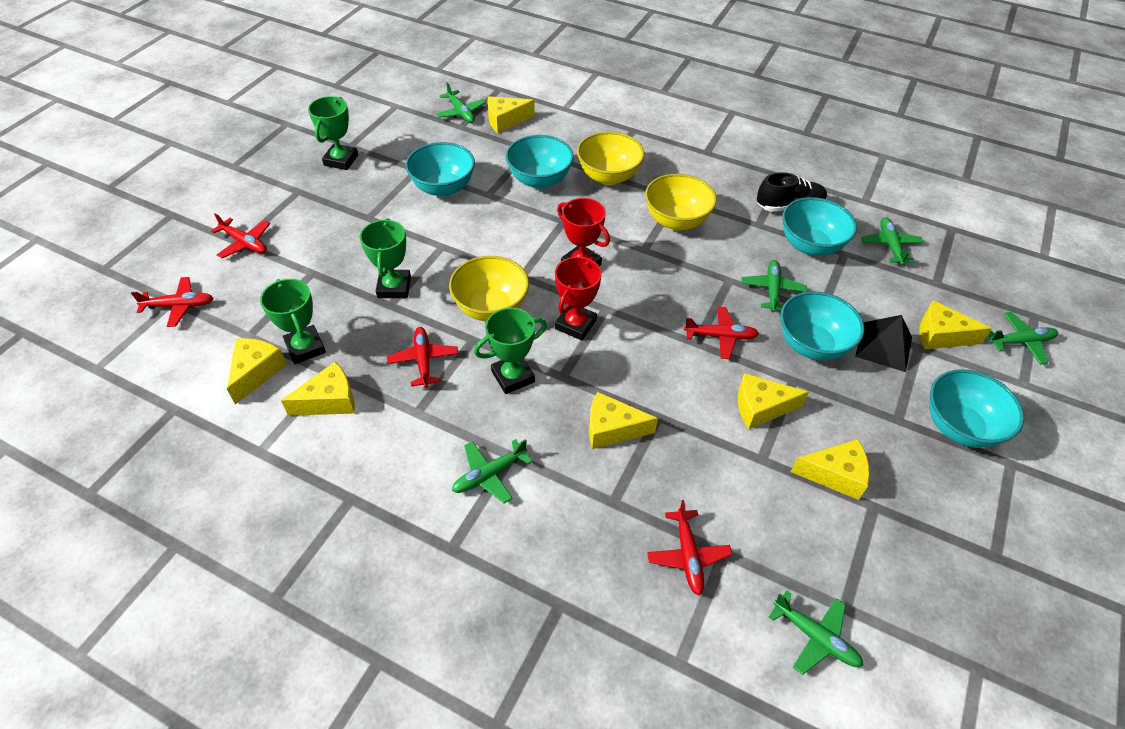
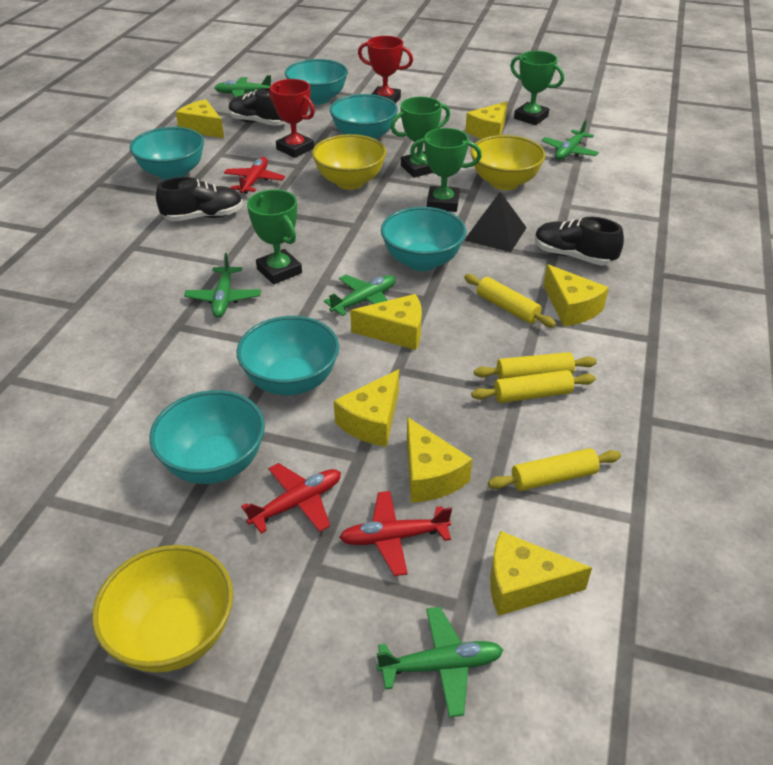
black shoe: 1 -> 3
green plane: 6 -> 5
red plane: 5 -> 3
turquoise bowl: 5 -> 6
yellow rolling pin: 0 -> 4

